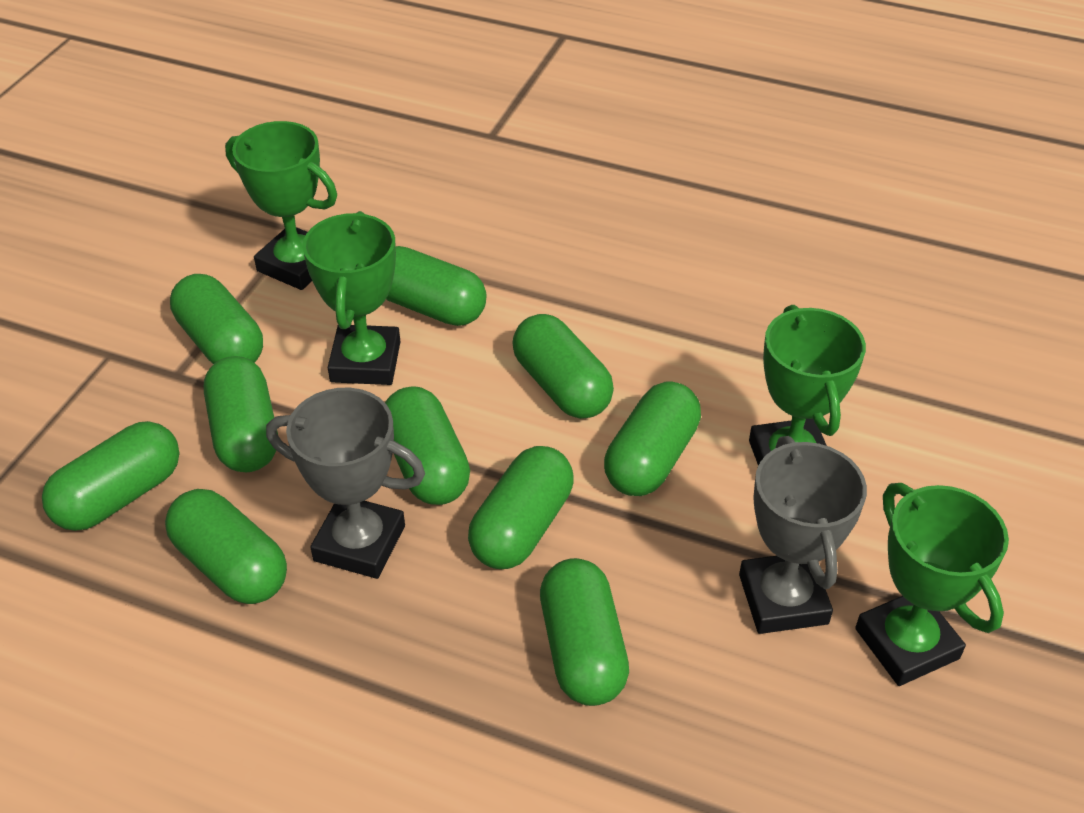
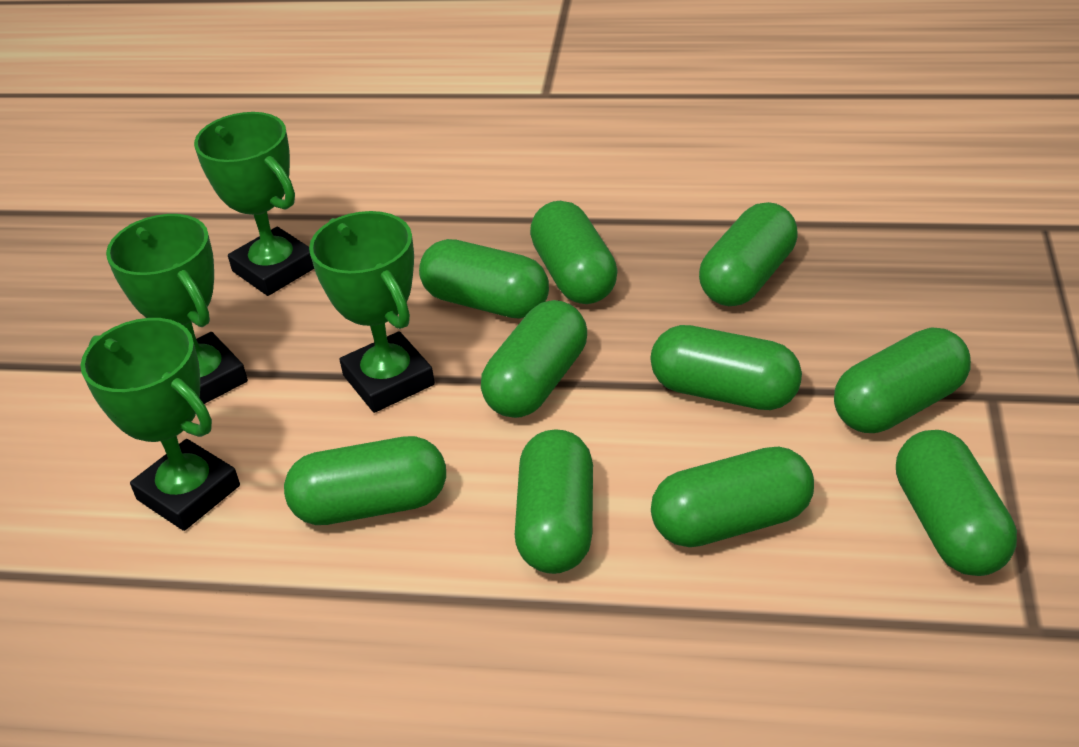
grey trophy: 2 -> 0

